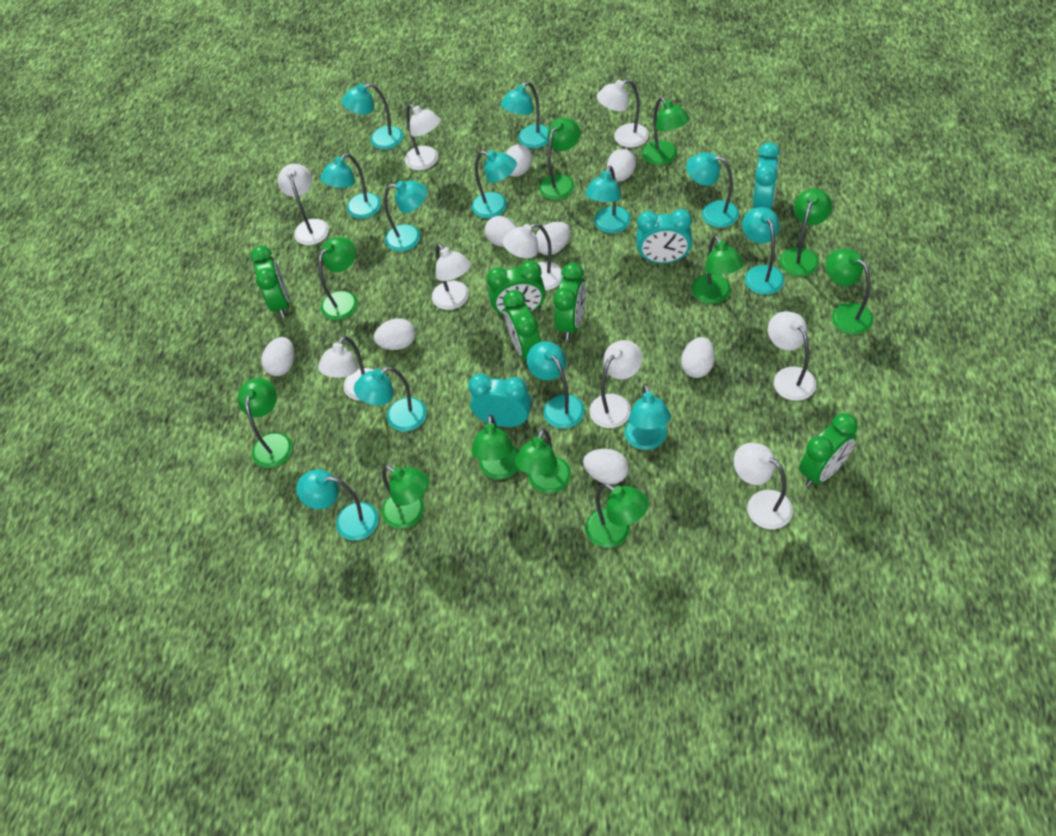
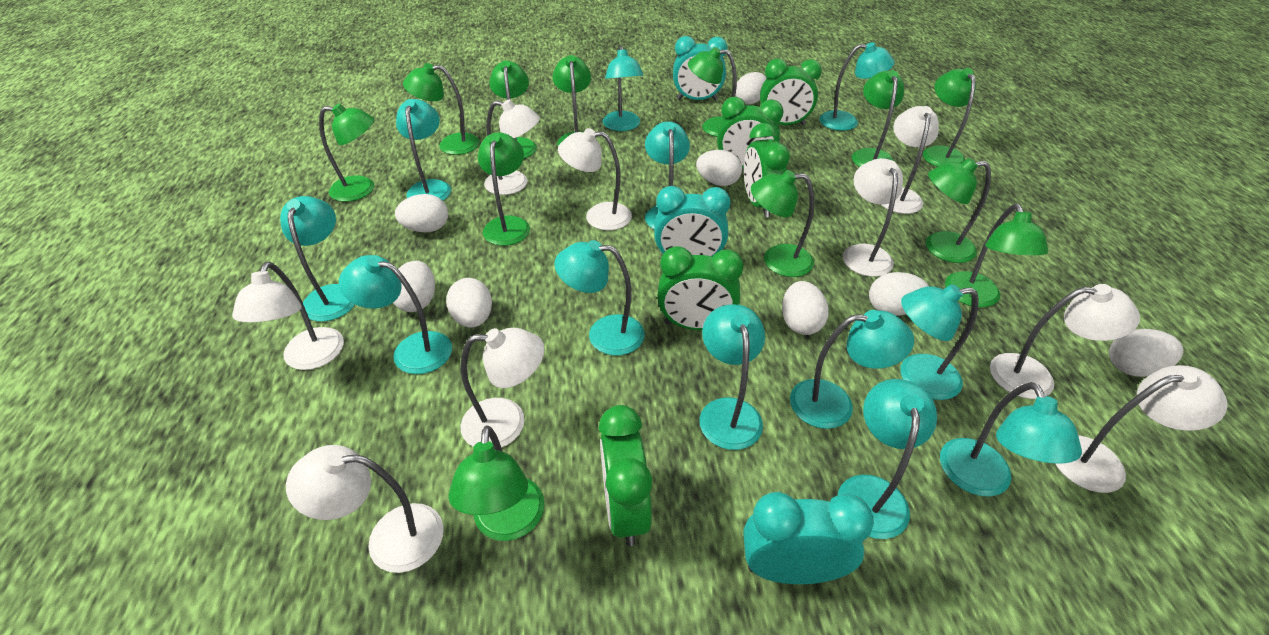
green lamp: 11 -> 12

